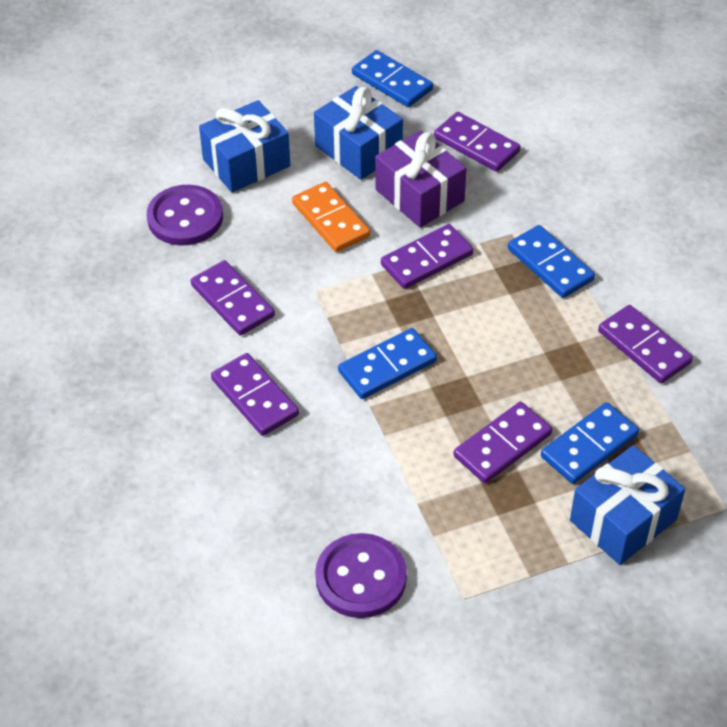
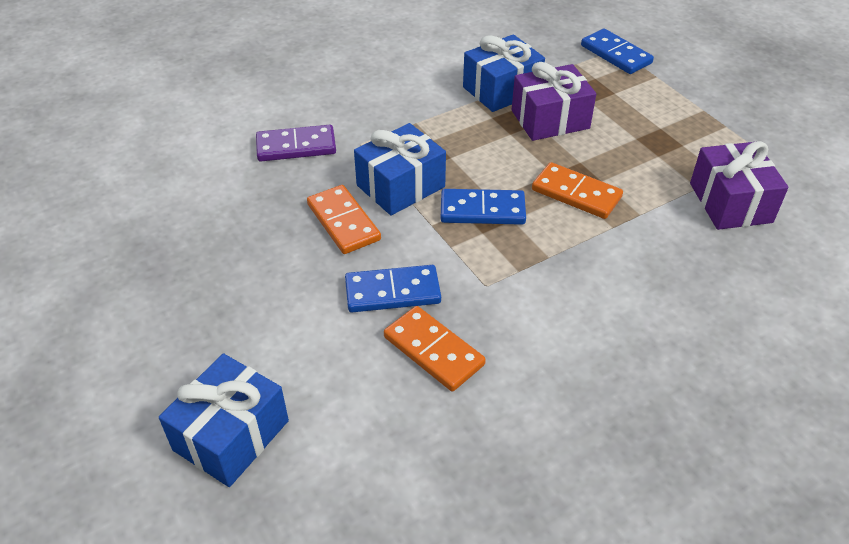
blue domino: 4 -> 3
orange domino: 1 -> 3
purple button: 2 -> 0
purple domino: 6 -> 1
purple gift: 1 -> 2

